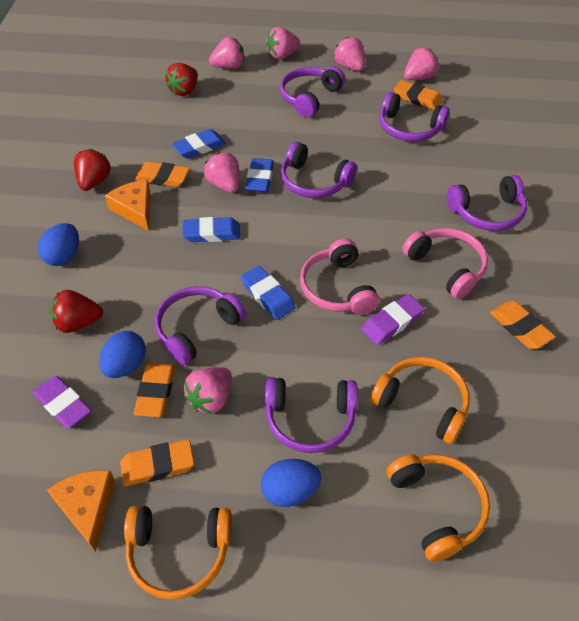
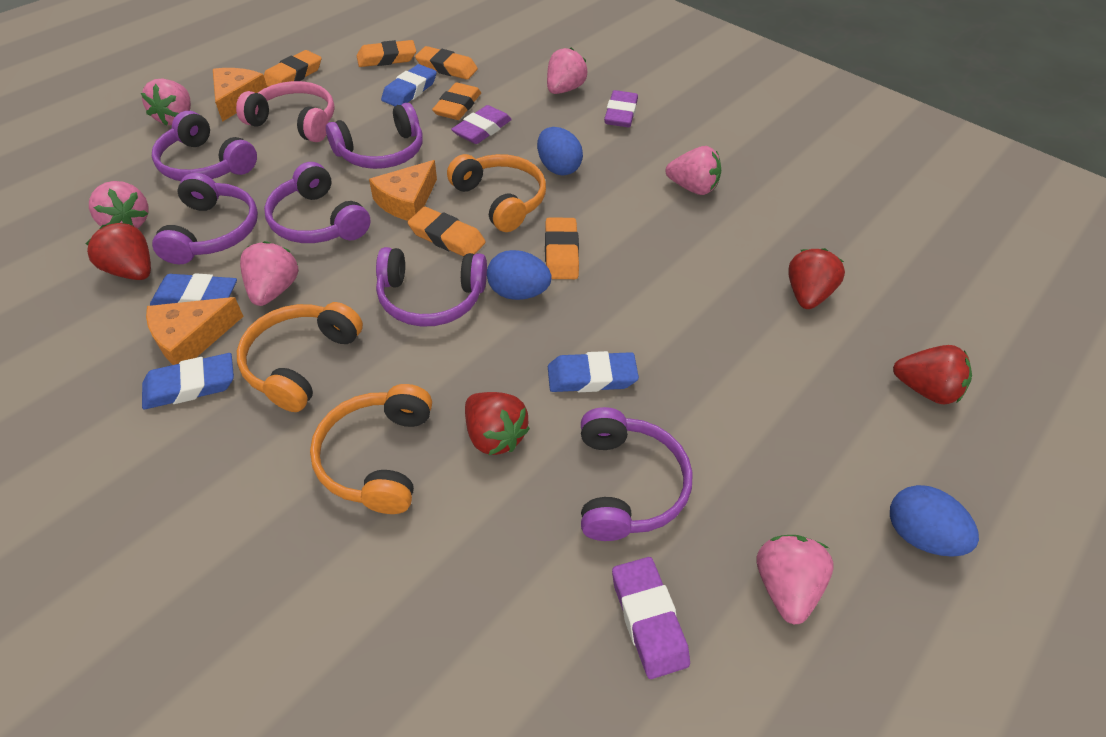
orange cheese: 2 -> 3
orange eraser: 5 -> 6
pink headphones: 2 -> 1
purple eraser: 2 -> 3
red strawberry: 3 -> 4

